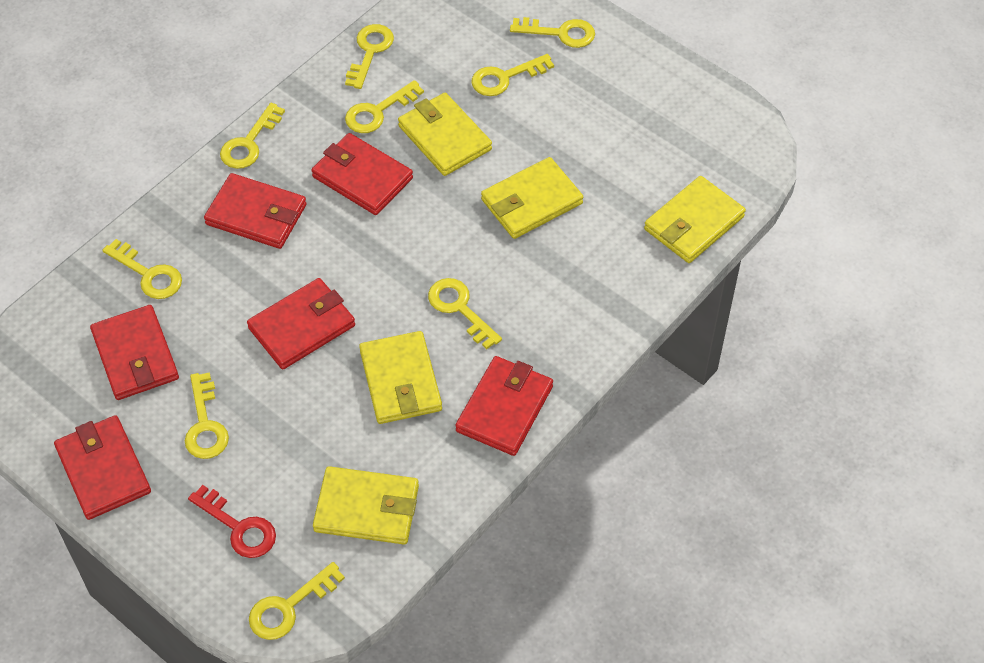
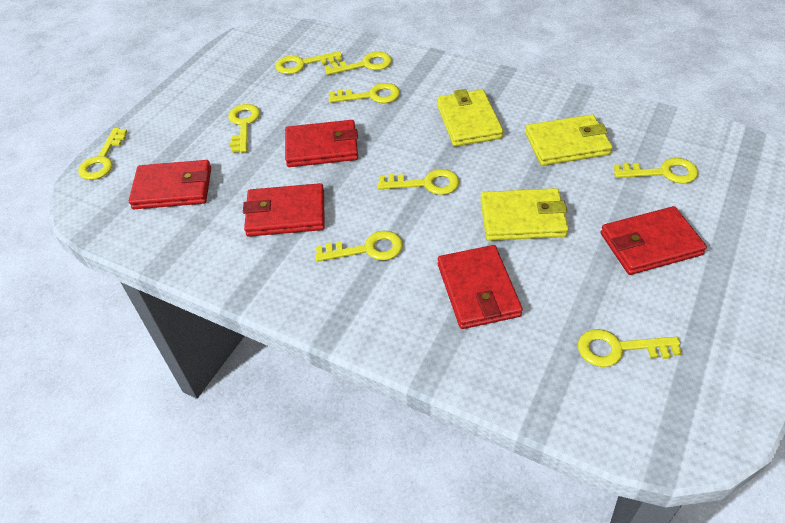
red key: 1 -> 0
red wallet: 6 -> 5
yellow wallet: 5 -> 3

